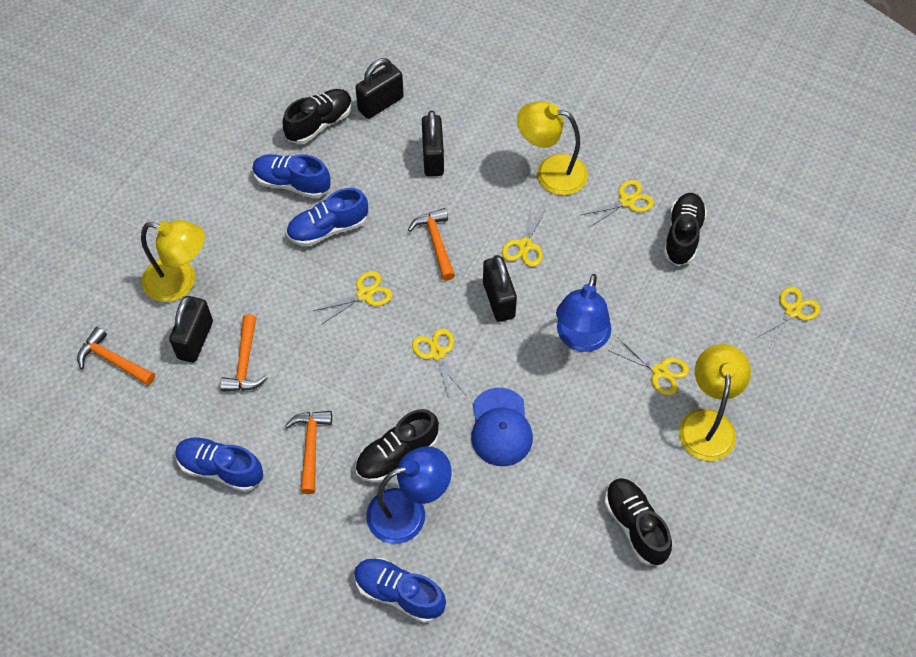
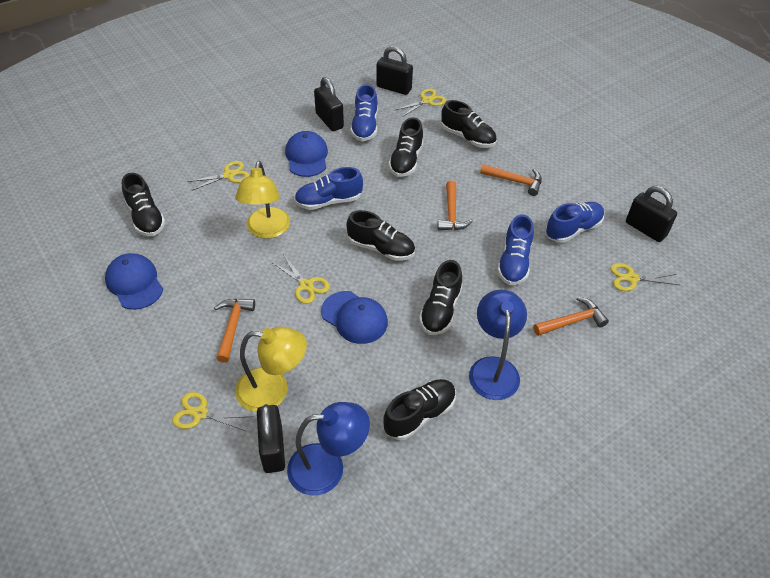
black shoe: 4 -> 6
blue cap: 1 -> 3
yellow lamp: 3 -> 2
yellow scissors: 6 -> 5

